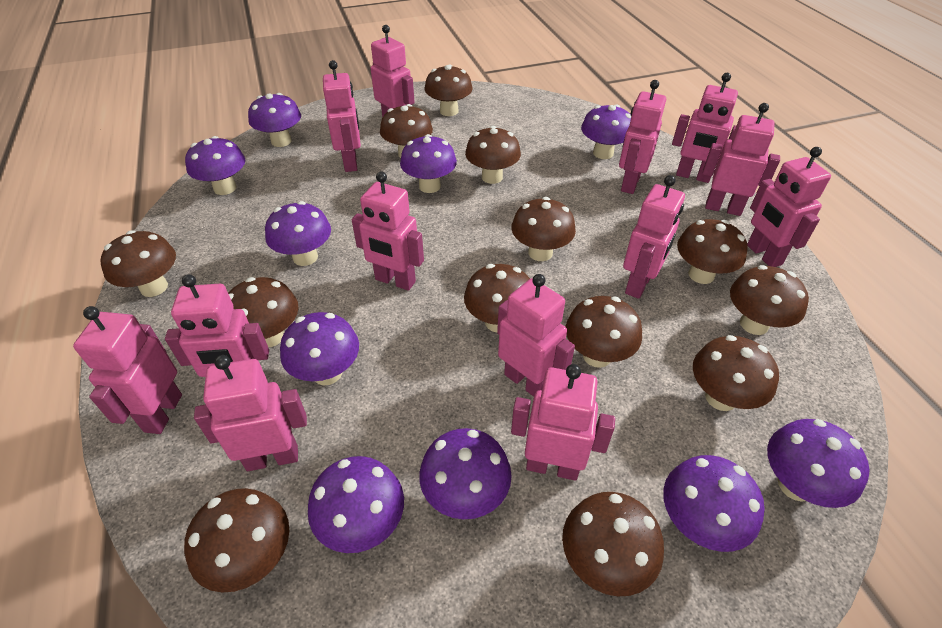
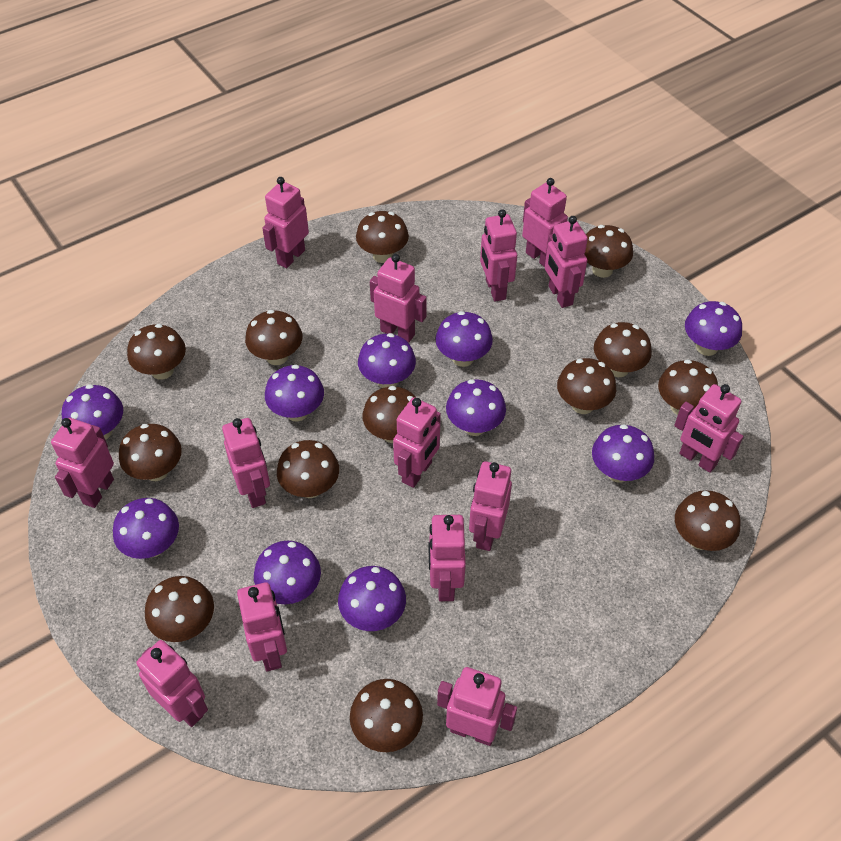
pink robot: 13 -> 14

